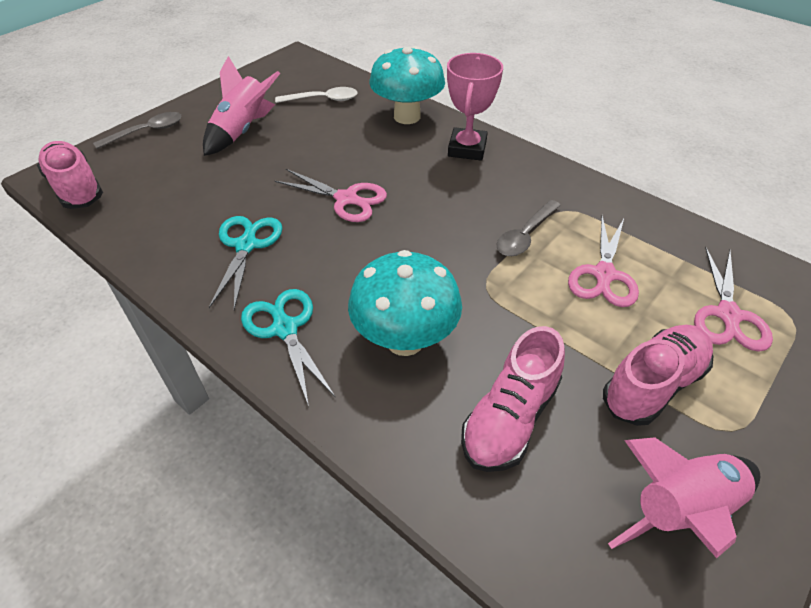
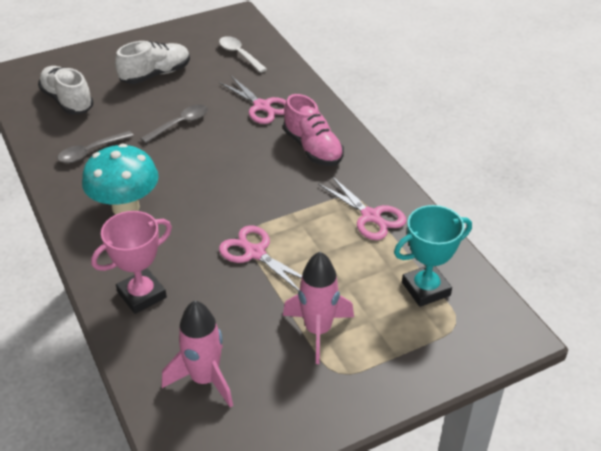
pink shoe: 3 -> 1
turquoise mushroom: 2 -> 1
turquoise scissors: 2 -> 0
turquoise trophy: 0 -> 1
white shoe: 0 -> 2

